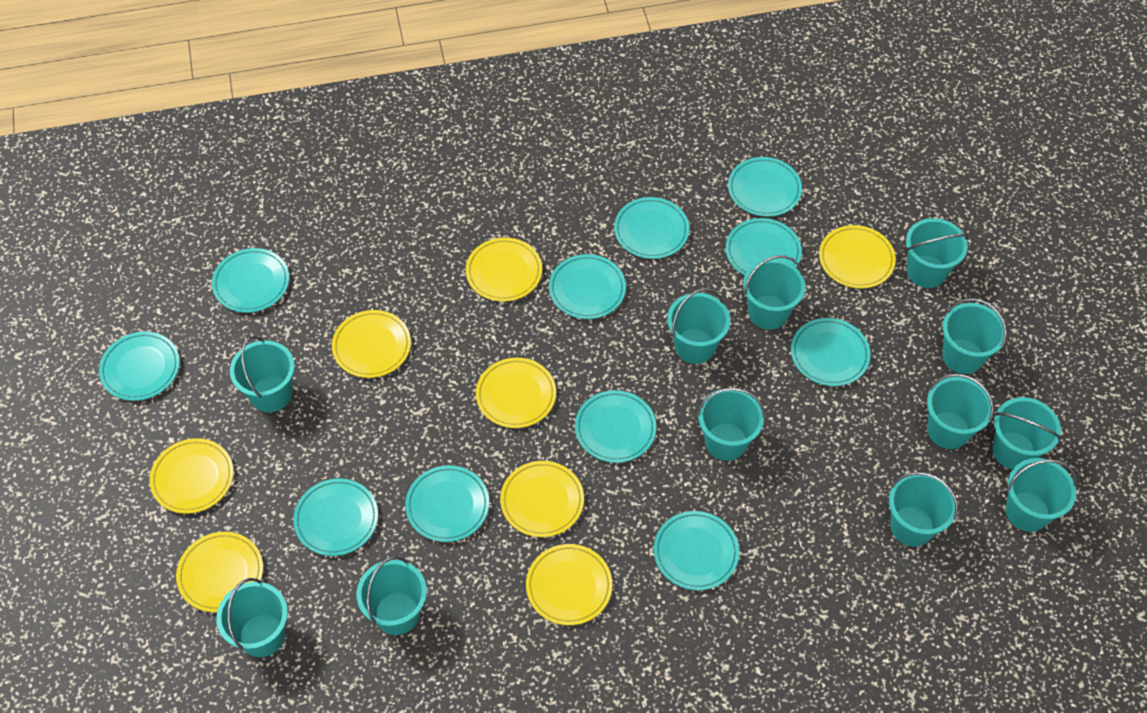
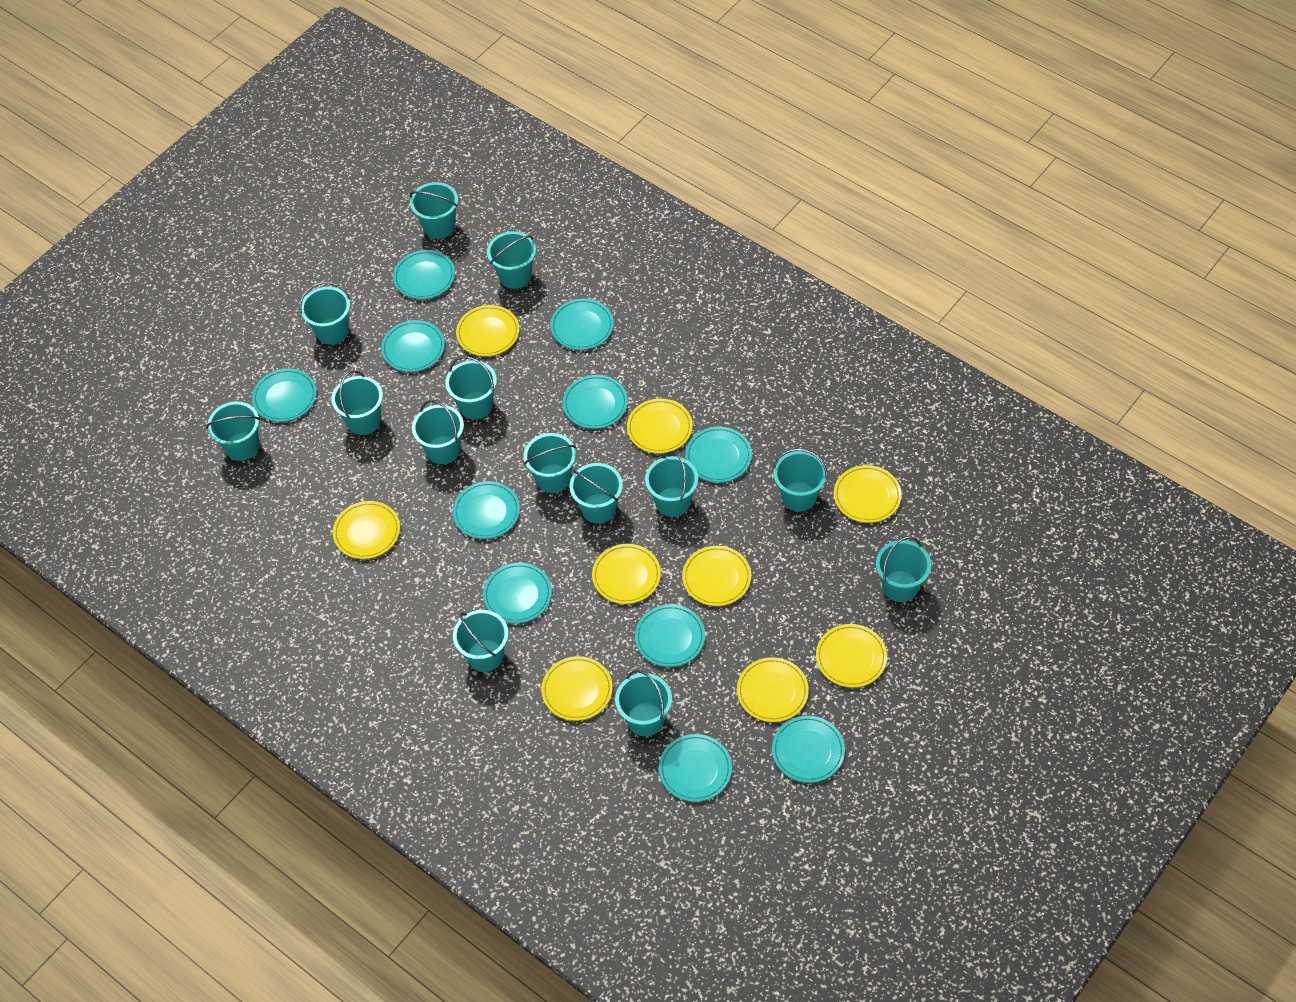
turquoise bucket: 12 -> 14
yellow plate: 8 -> 9

